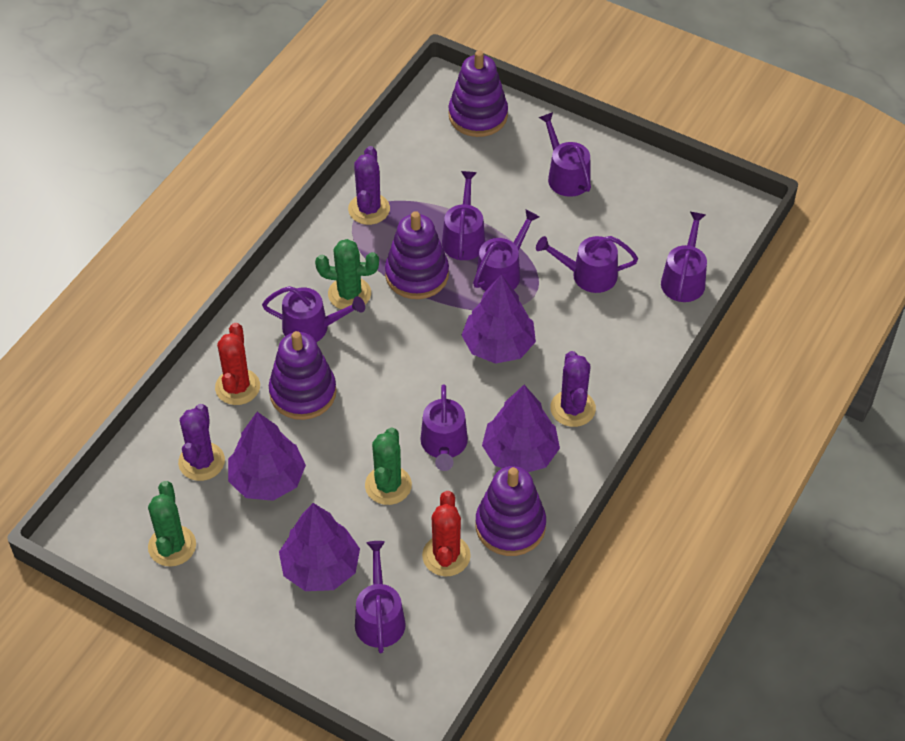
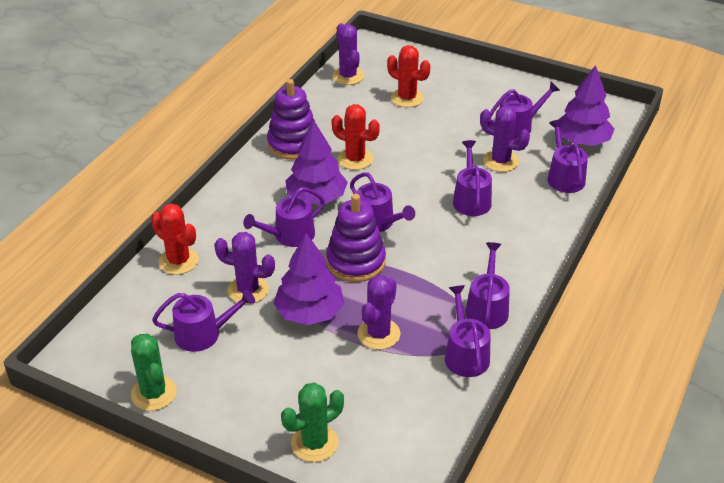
green cactus: 3 -> 2
purple cactus: 3 -> 4
purple stacking toy: 4 -> 2
purple tree: 4 -> 3
red cactus: 2 -> 3

